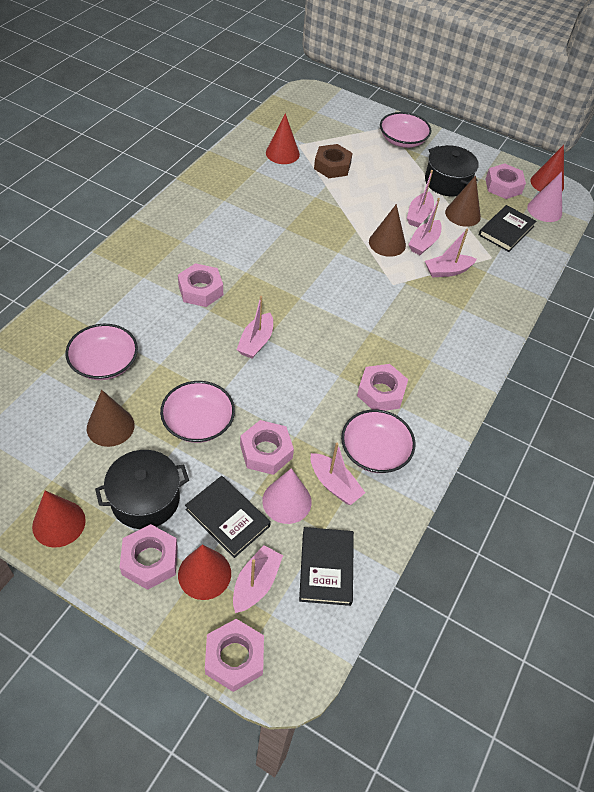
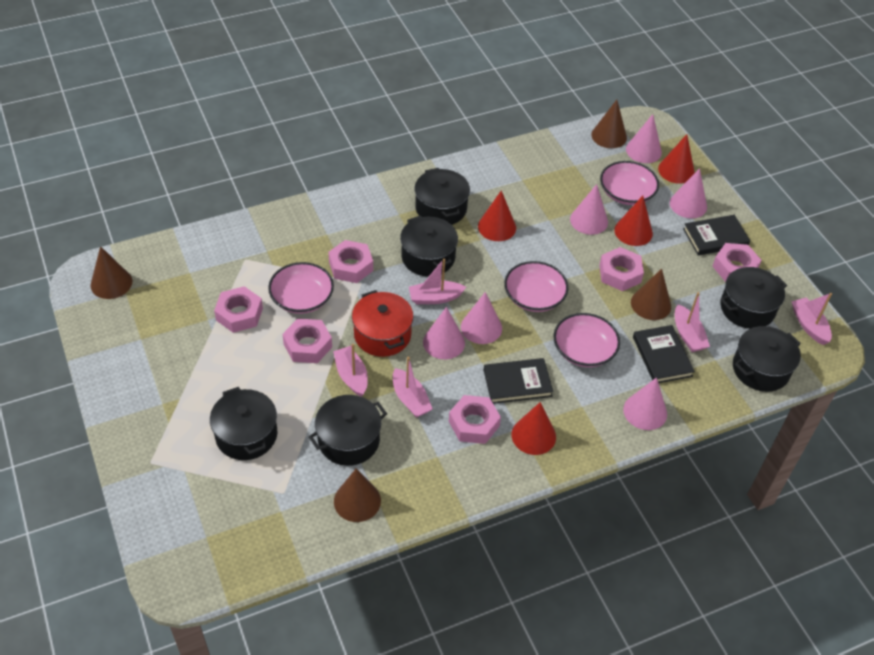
black pot: 2 -> 6
brown cone: 3 -> 4
brown nut: 1 -> 0
pink boat: 6 -> 5
pink cone: 2 -> 6
red pot: 0 -> 1

